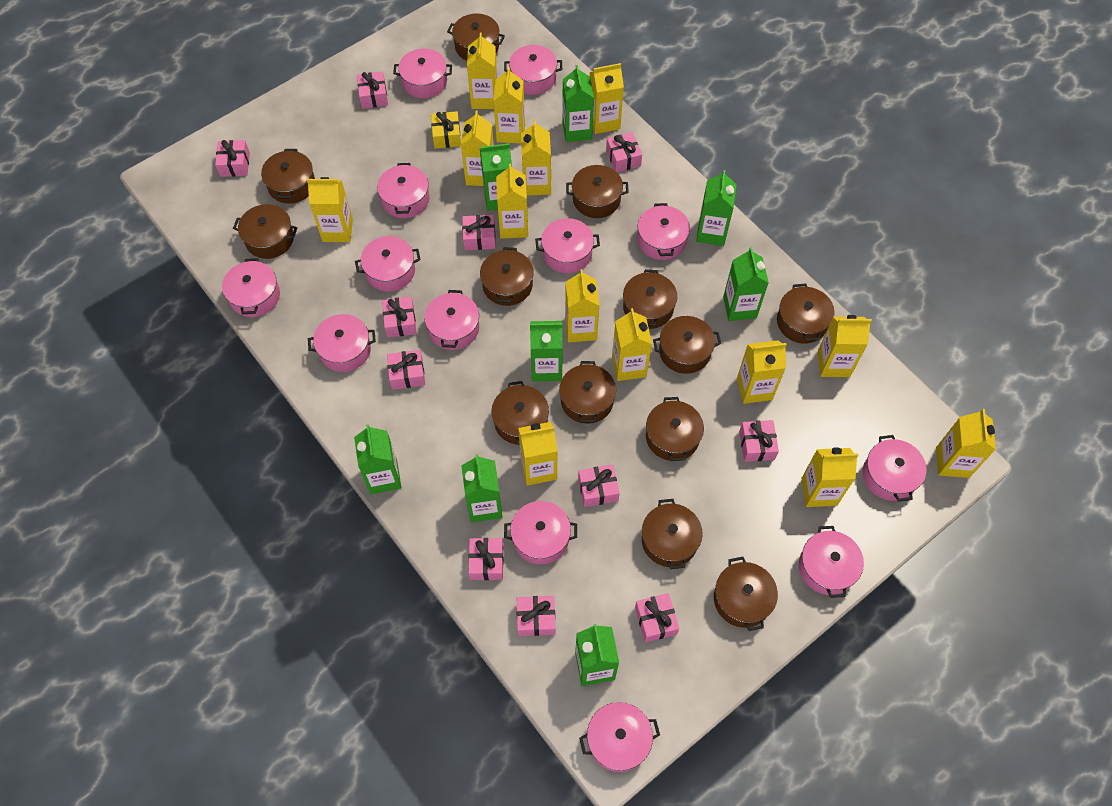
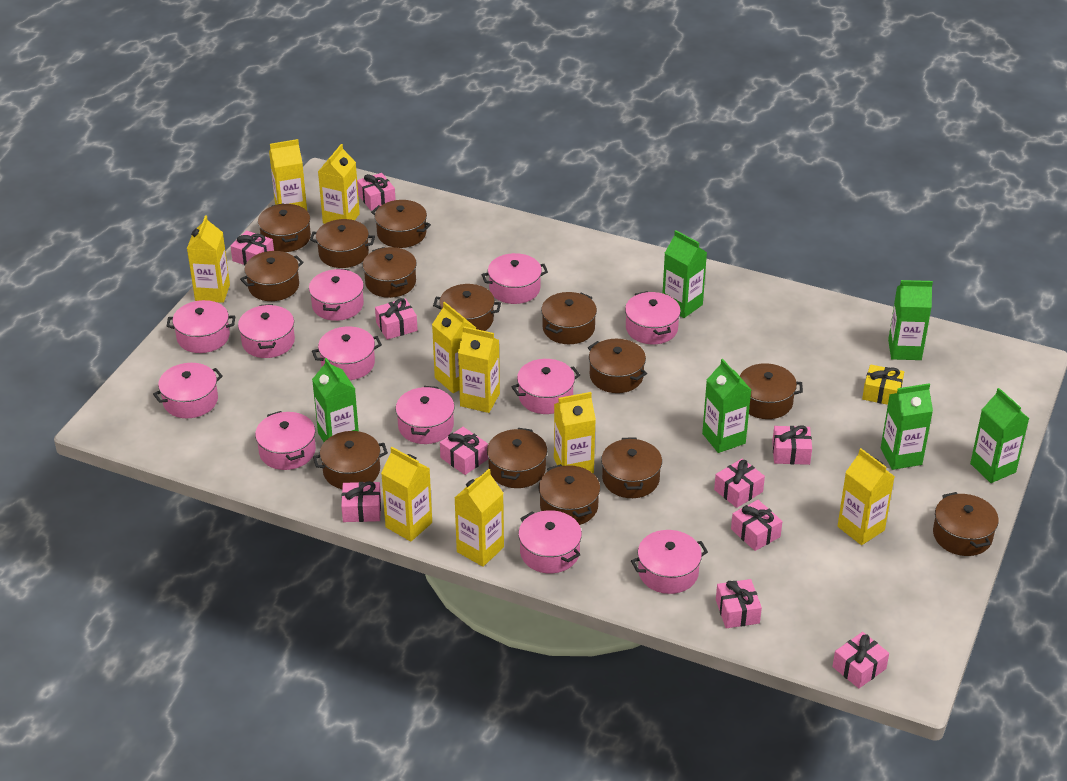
brown pot: 13 -> 14
green carton: 8 -> 6
pink gift: 11 -> 10
pink pot: 13 -> 12
yellow carton: 14 -> 9

